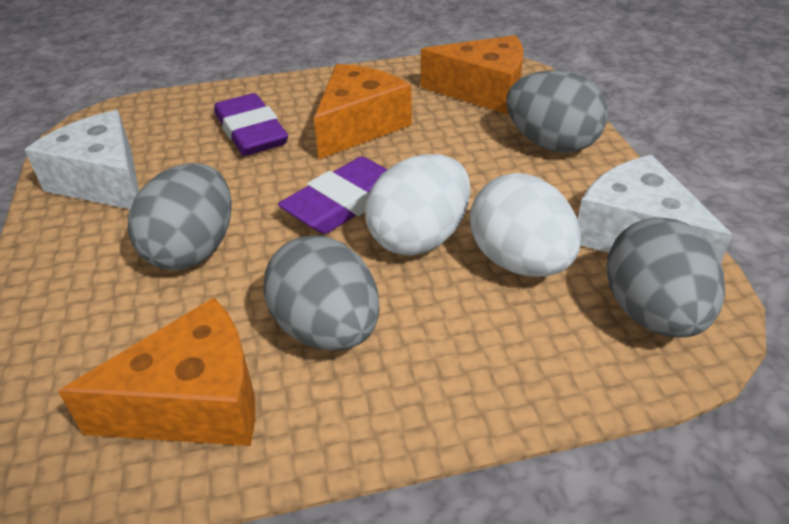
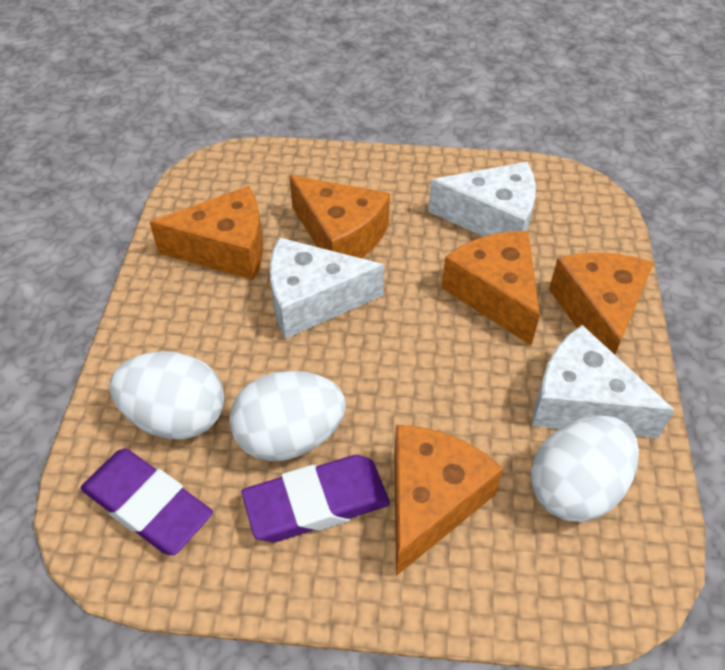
grey egg: 4 -> 0
orange cheese: 3 -> 5
white cheese: 2 -> 3
white egg: 2 -> 3

